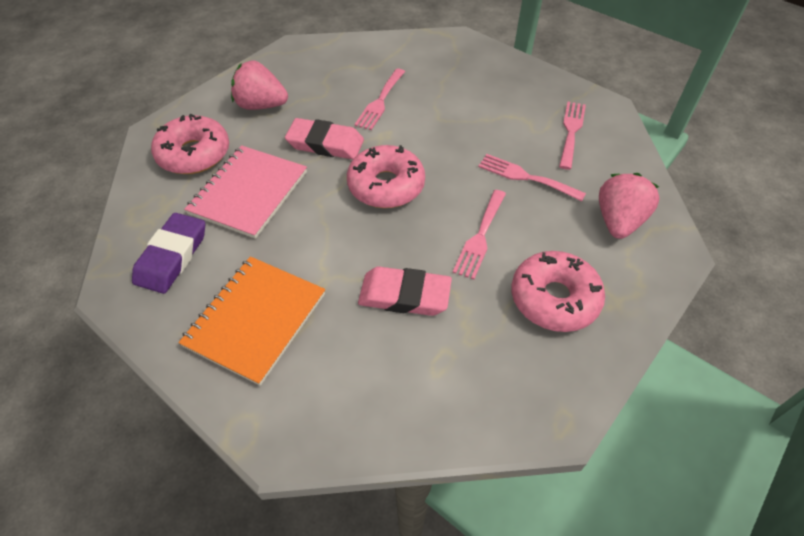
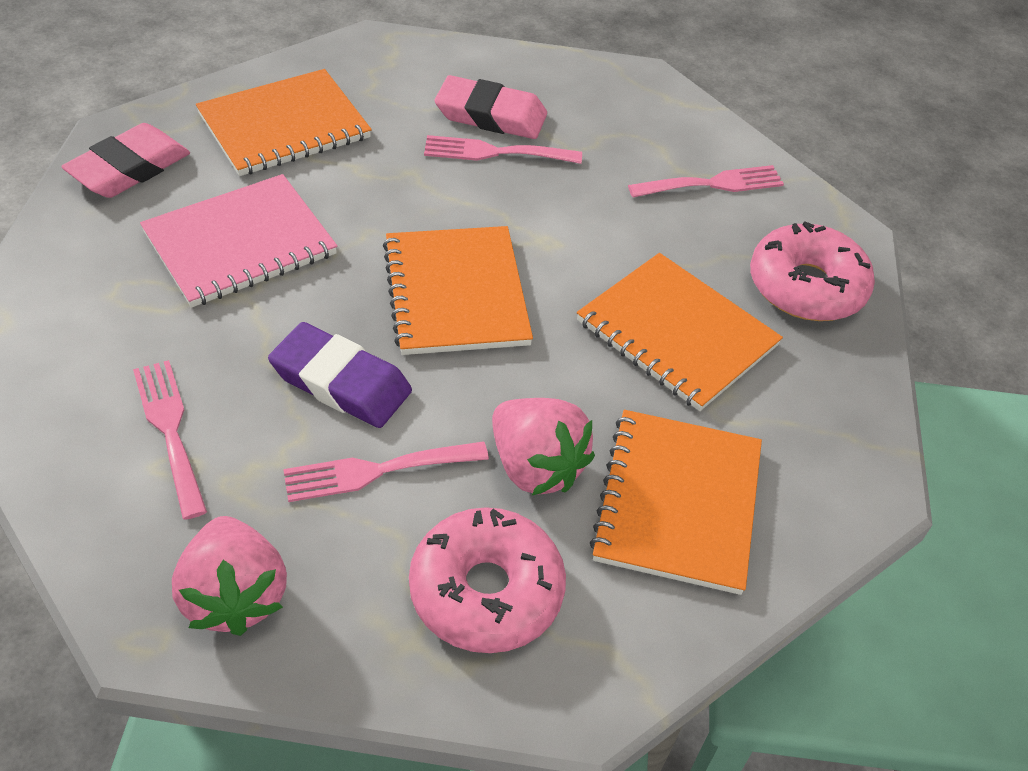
orange notebook: 1 -> 4
pink donut: 3 -> 2

